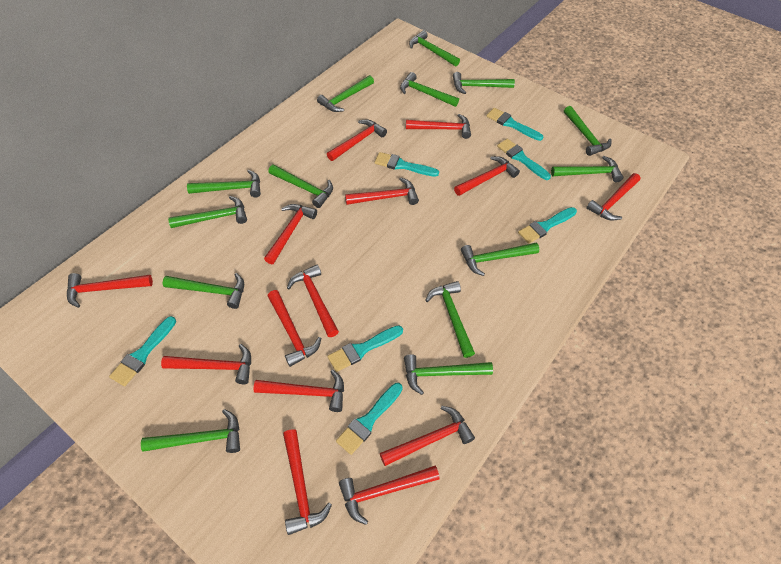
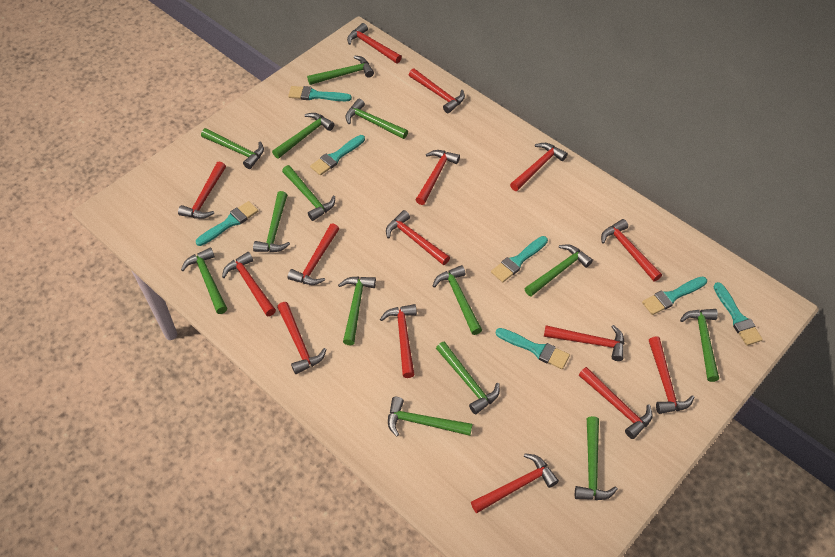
red hammer: 14 -> 15

